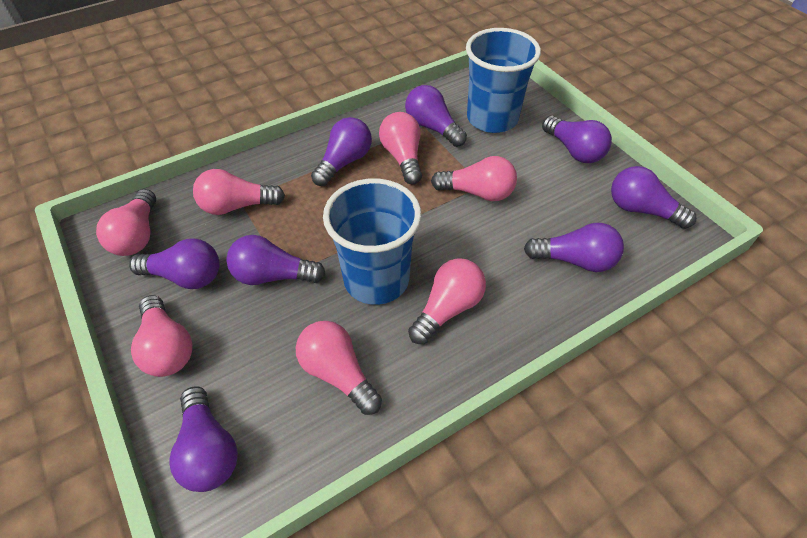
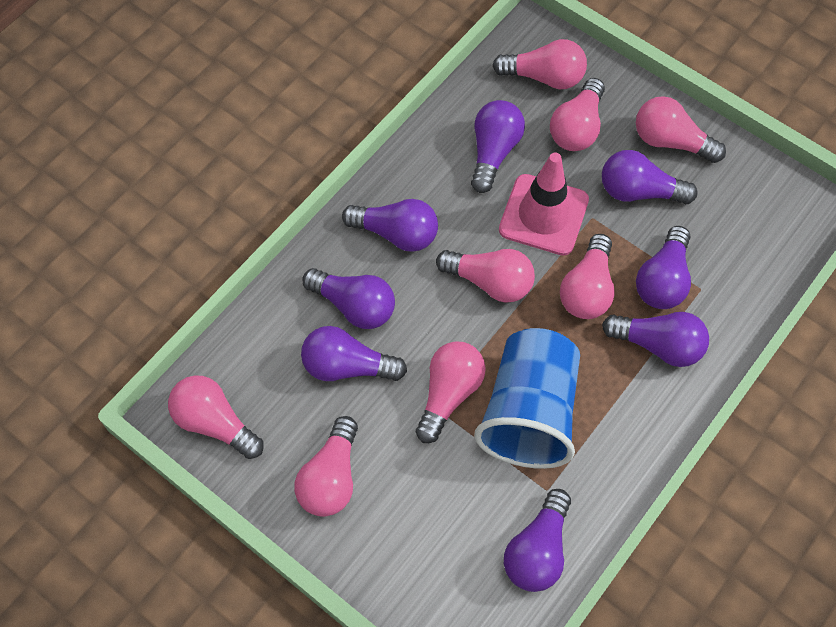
blue cup: 2 -> 1
pink light bulb: 7 -> 8
pink traffic cone: 0 -> 1

